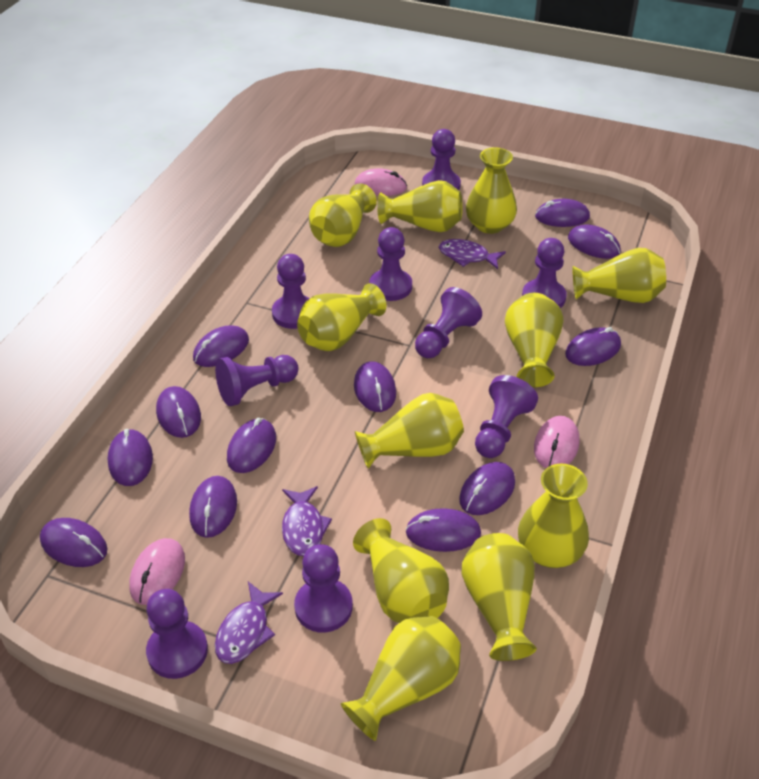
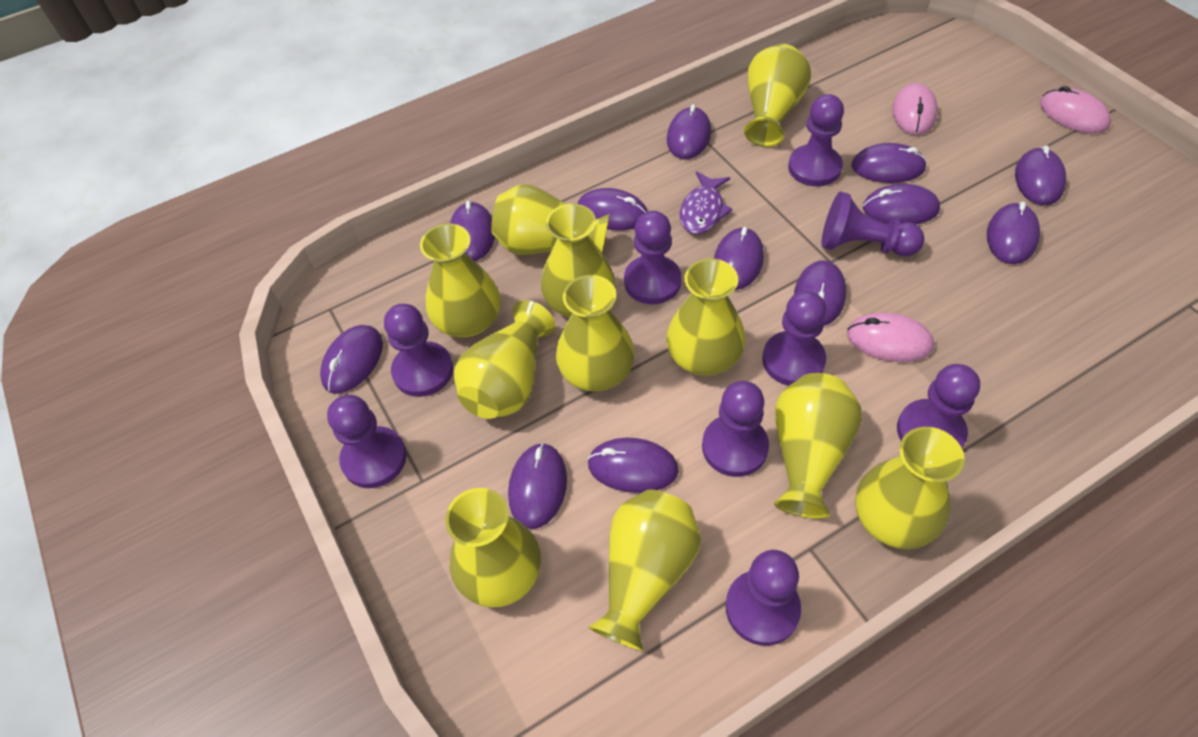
purple fish: 3 -> 1

